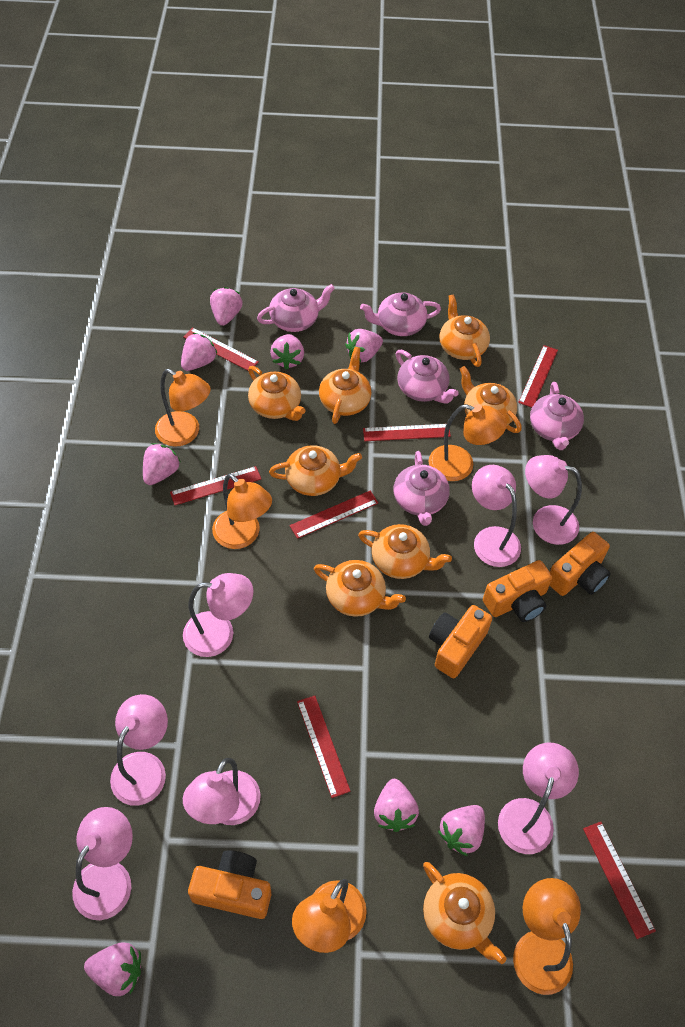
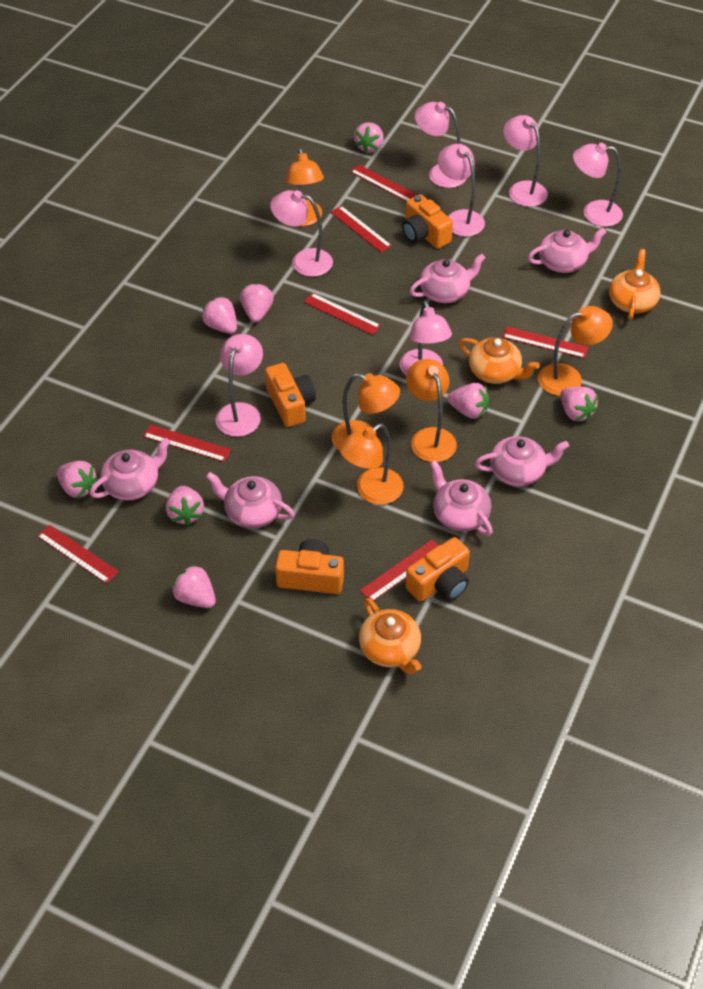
orange teapot: 8 -> 3
pink teapot: 5 -> 6

